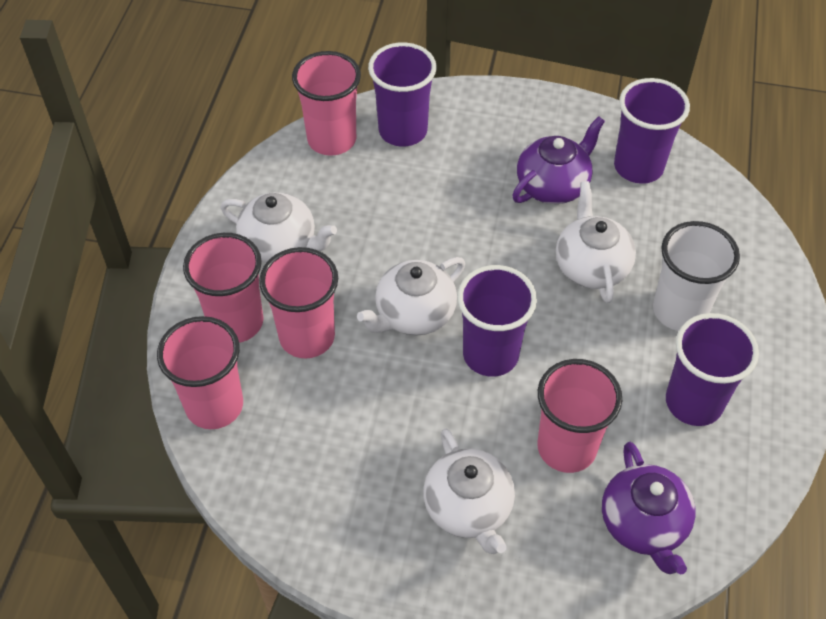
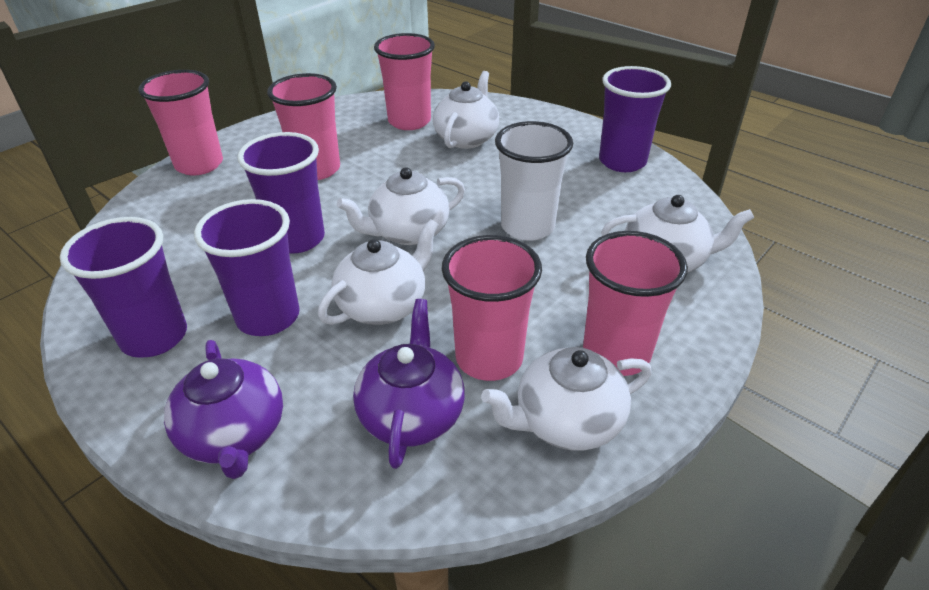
white teapot: 4 -> 5

